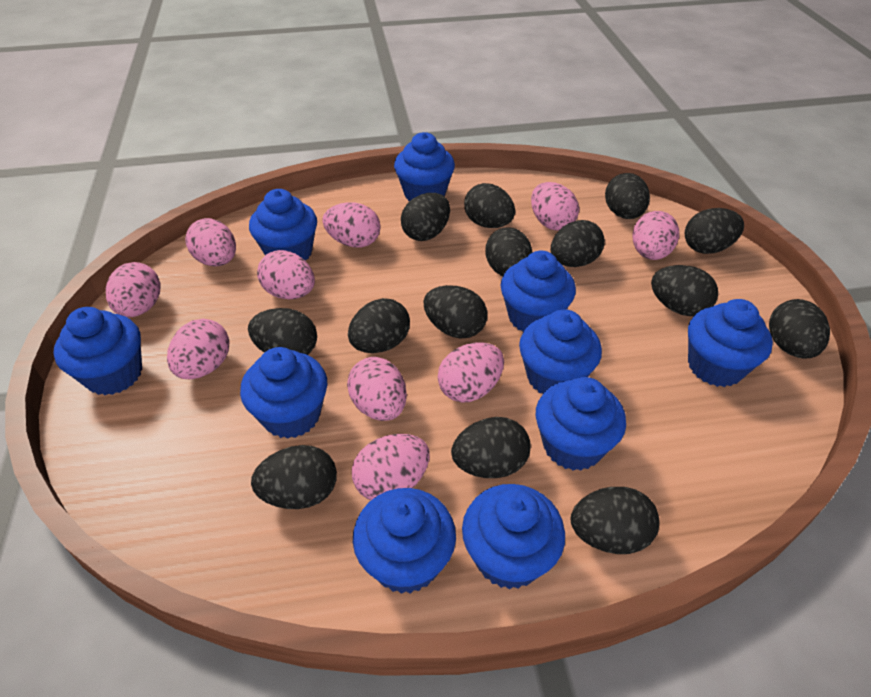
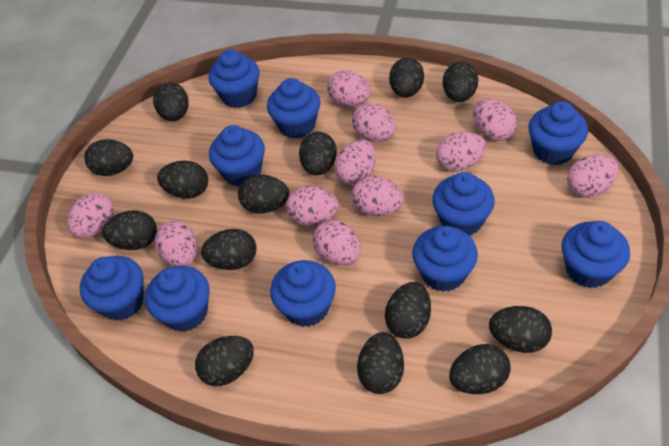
pink egg: 10 -> 11

